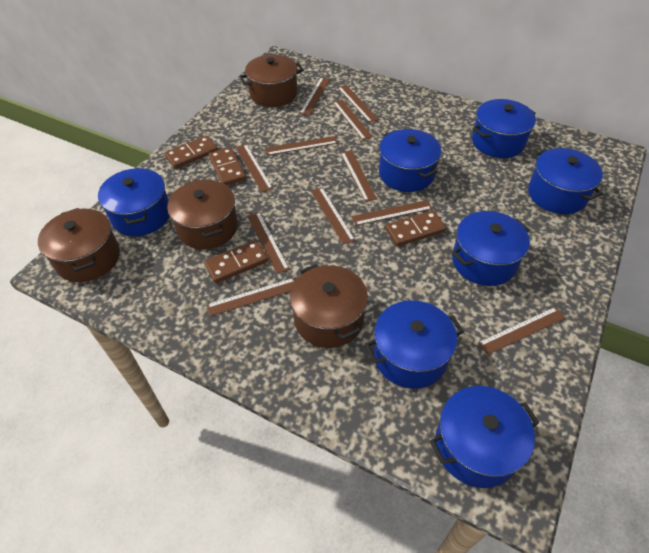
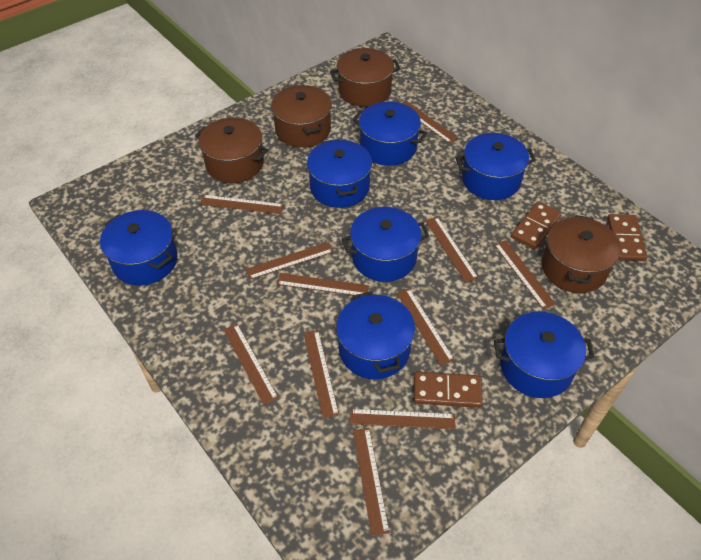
brown domino: 4 -> 3

